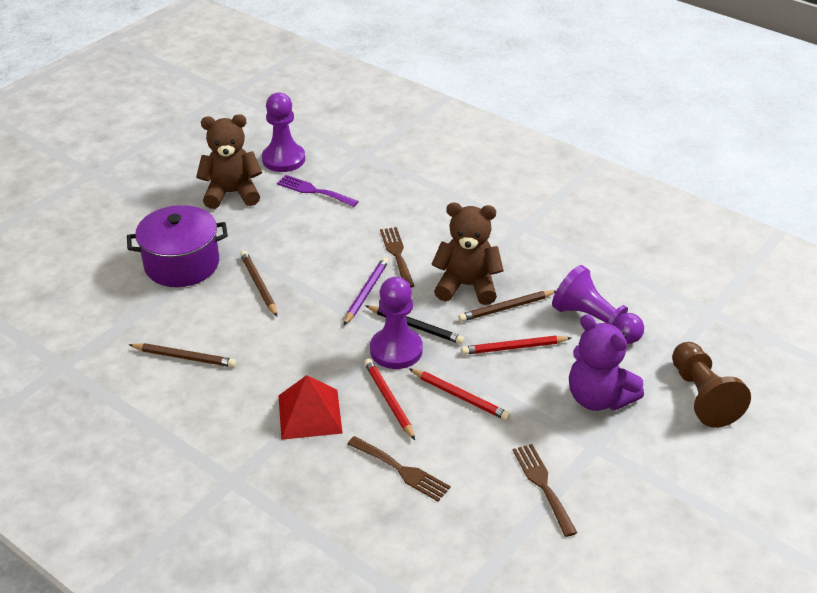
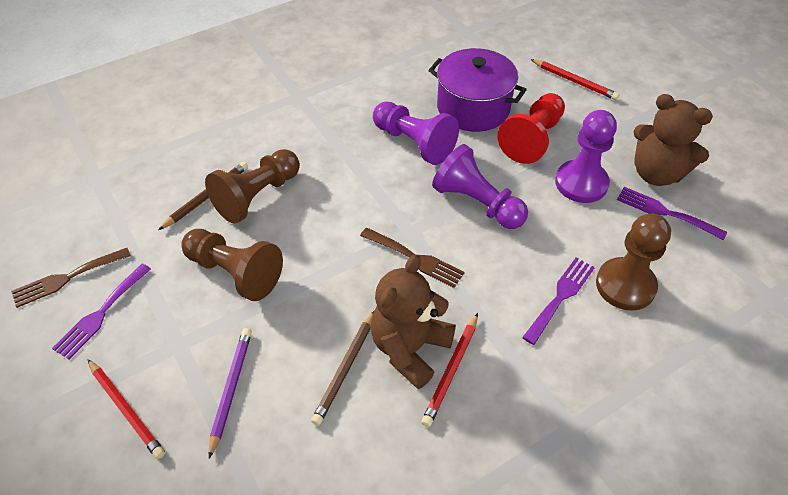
black pencil: 1 -> 0
brown fork: 3 -> 2
brown pawn: 1 -> 3
brown pencil: 3 -> 2
purple fork: 1 -> 3
purple teddy bear: 1 -> 0
red pawn: 0 -> 1
red pyramid: 1 -> 0

